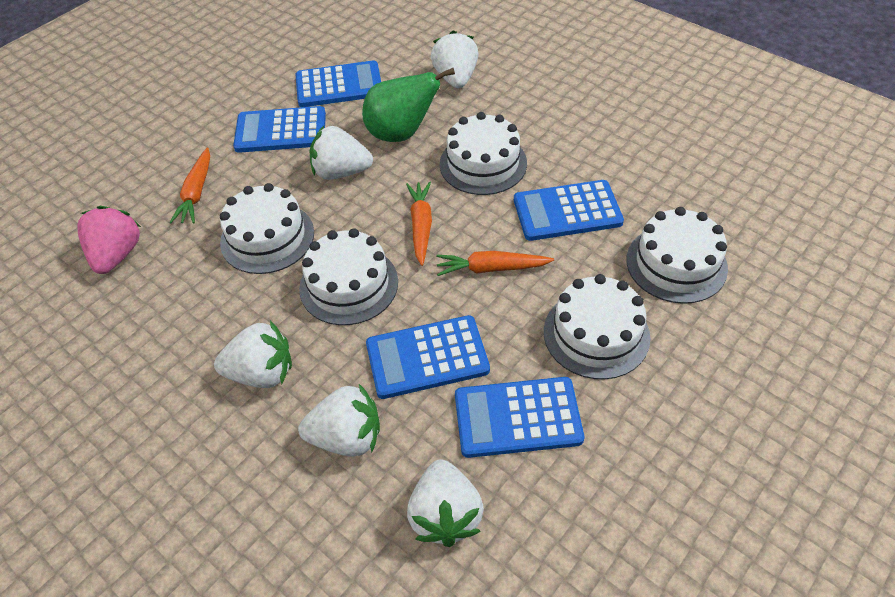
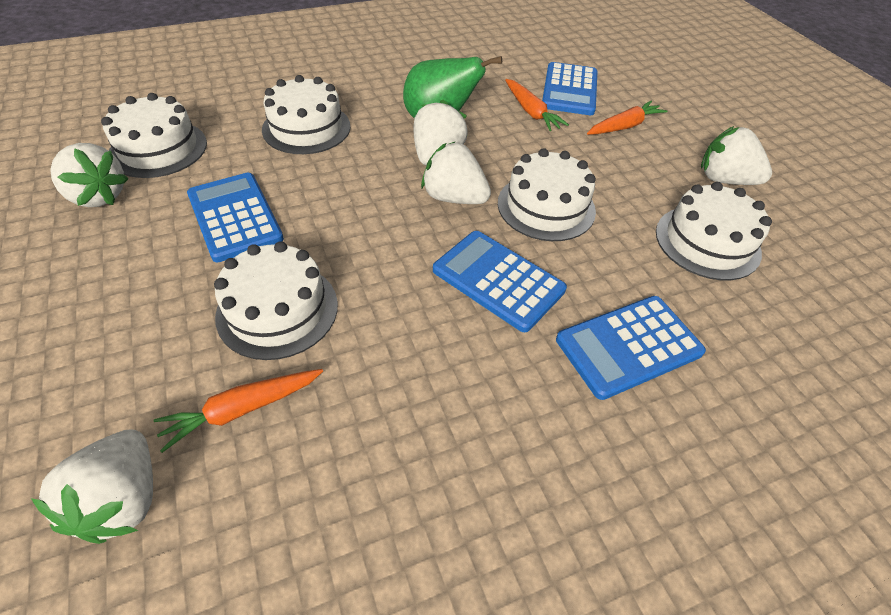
blue calculator: 5 -> 4
pink strawberry: 1 -> 0

